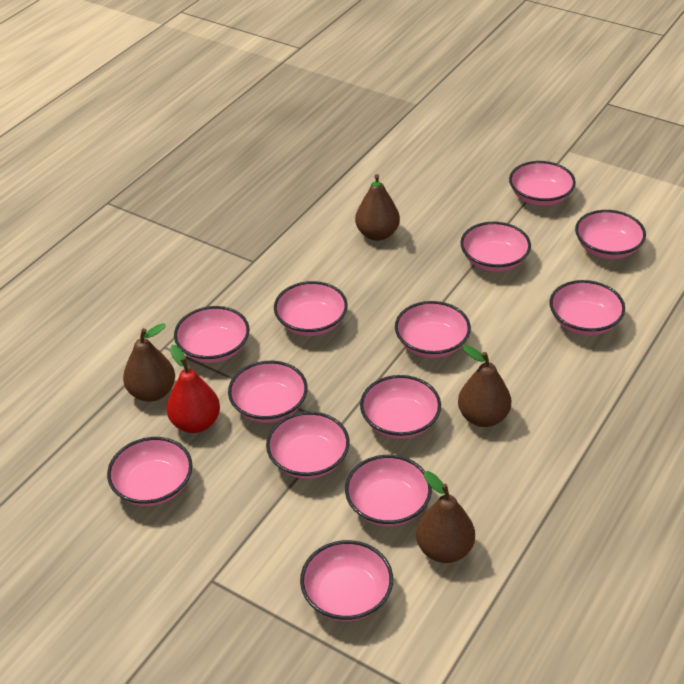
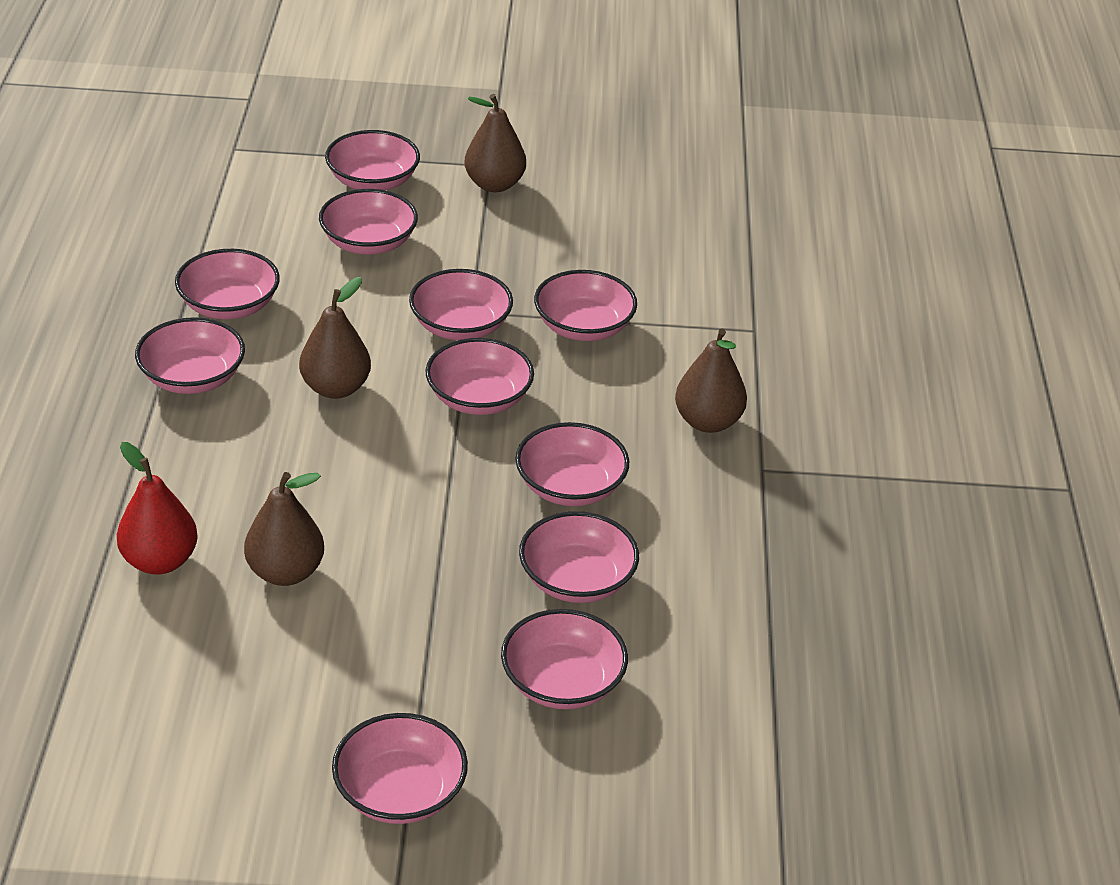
pink bowl: 13 -> 11

